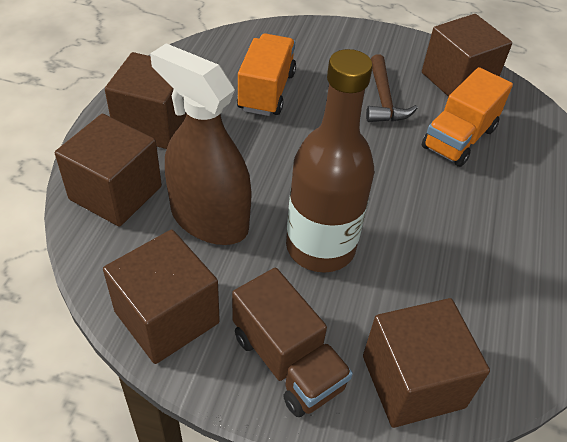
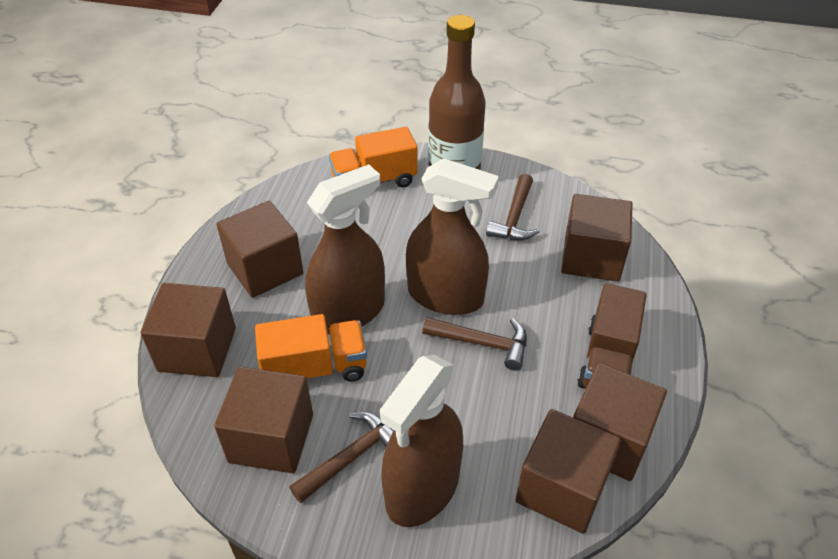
brown cube: 5 -> 6
brown hammer: 1 -> 3
brown spray bottle: 1 -> 3

